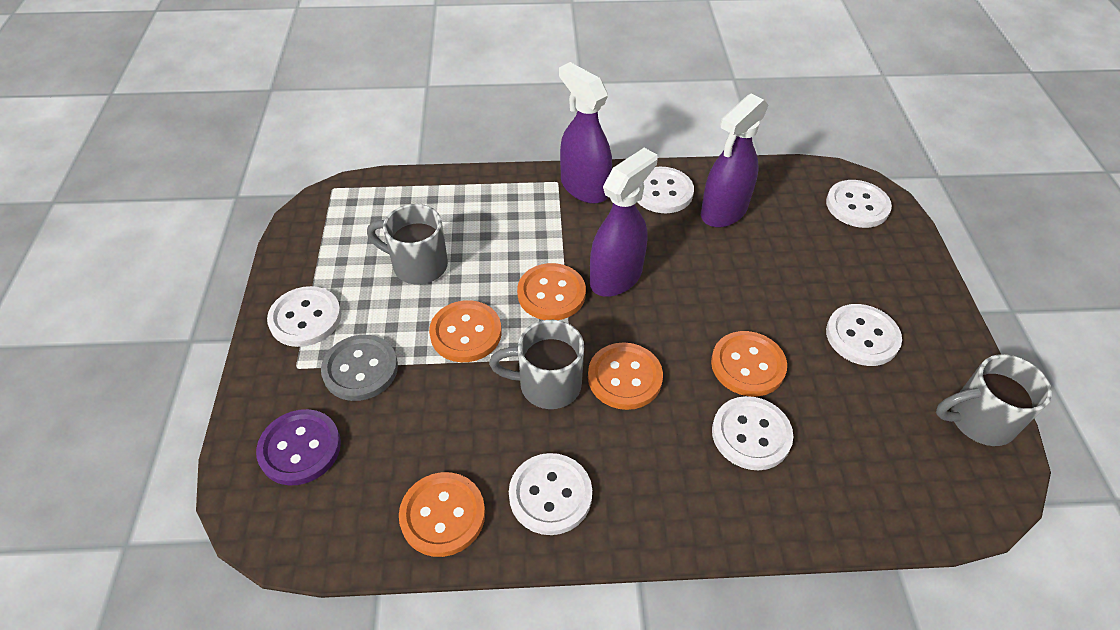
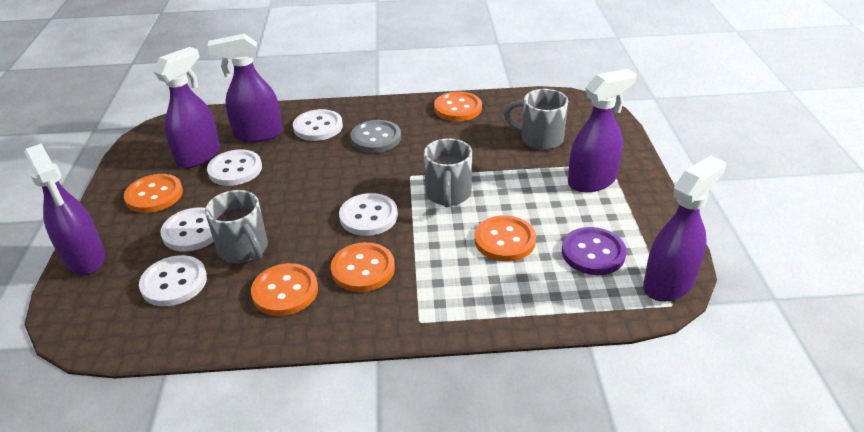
purple spray bottle: 3 -> 5
white button: 6 -> 5

